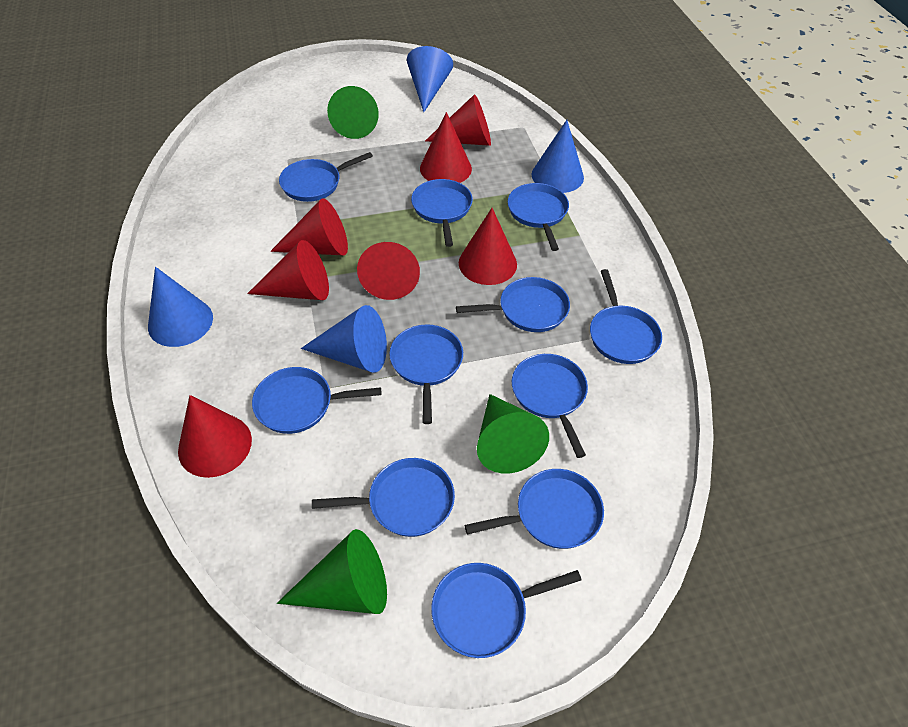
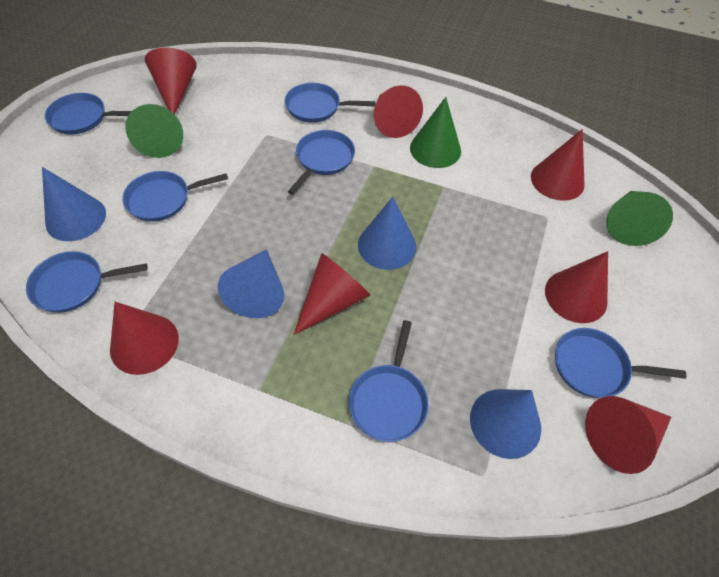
blue pan: 11 -> 7

